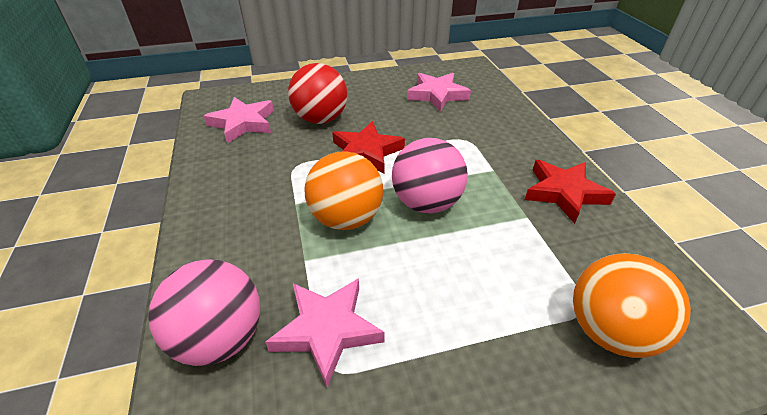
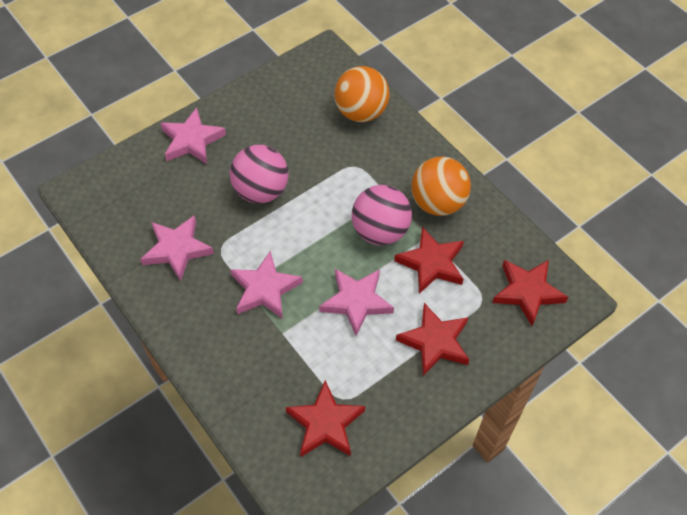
pink star: 3 -> 4
red ball: 1 -> 0
red star: 2 -> 4

